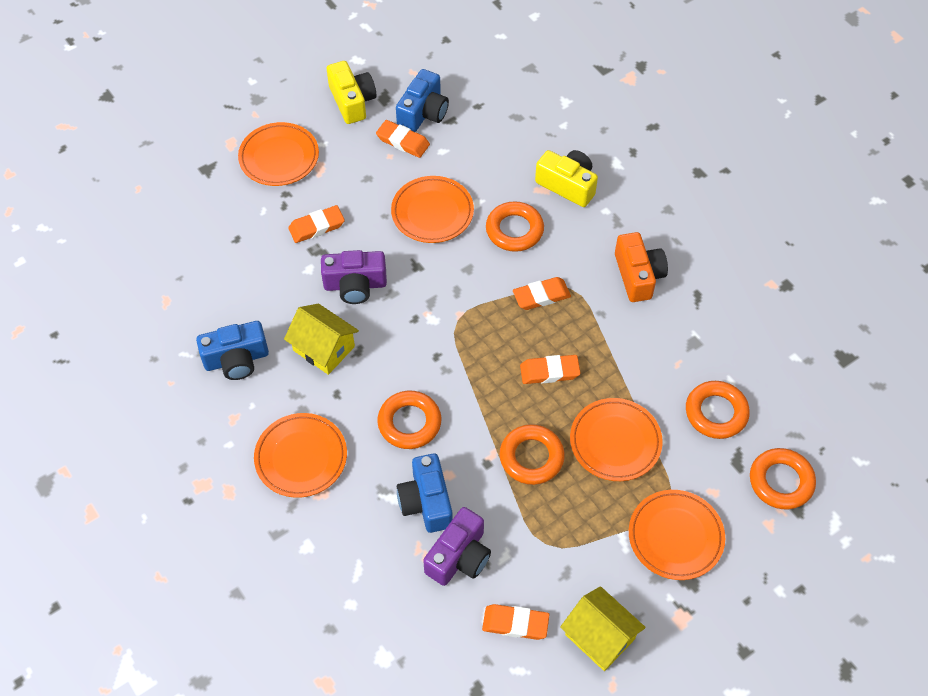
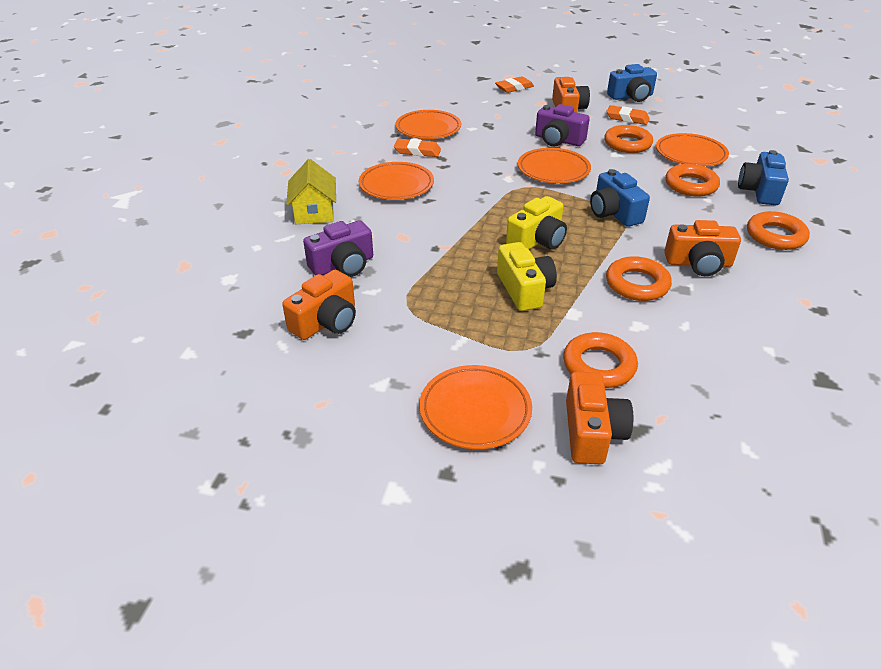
orange camera: 1 -> 4
orange eraser: 5 -> 3
yellow house: 2 -> 1

